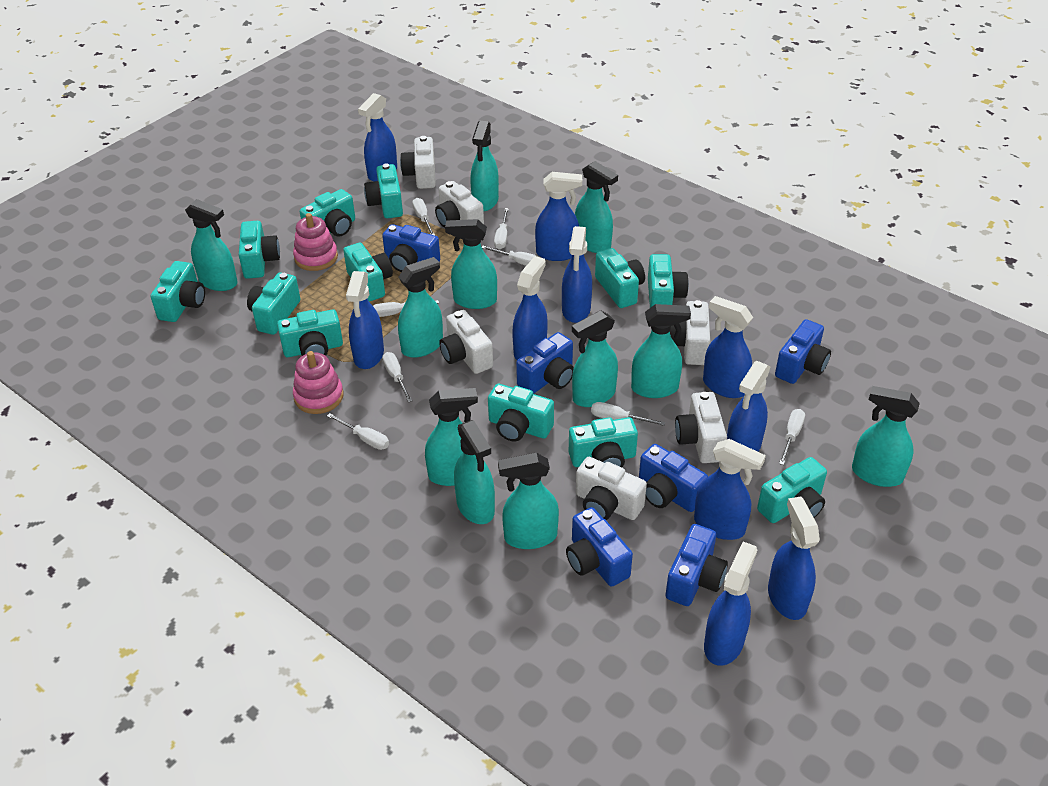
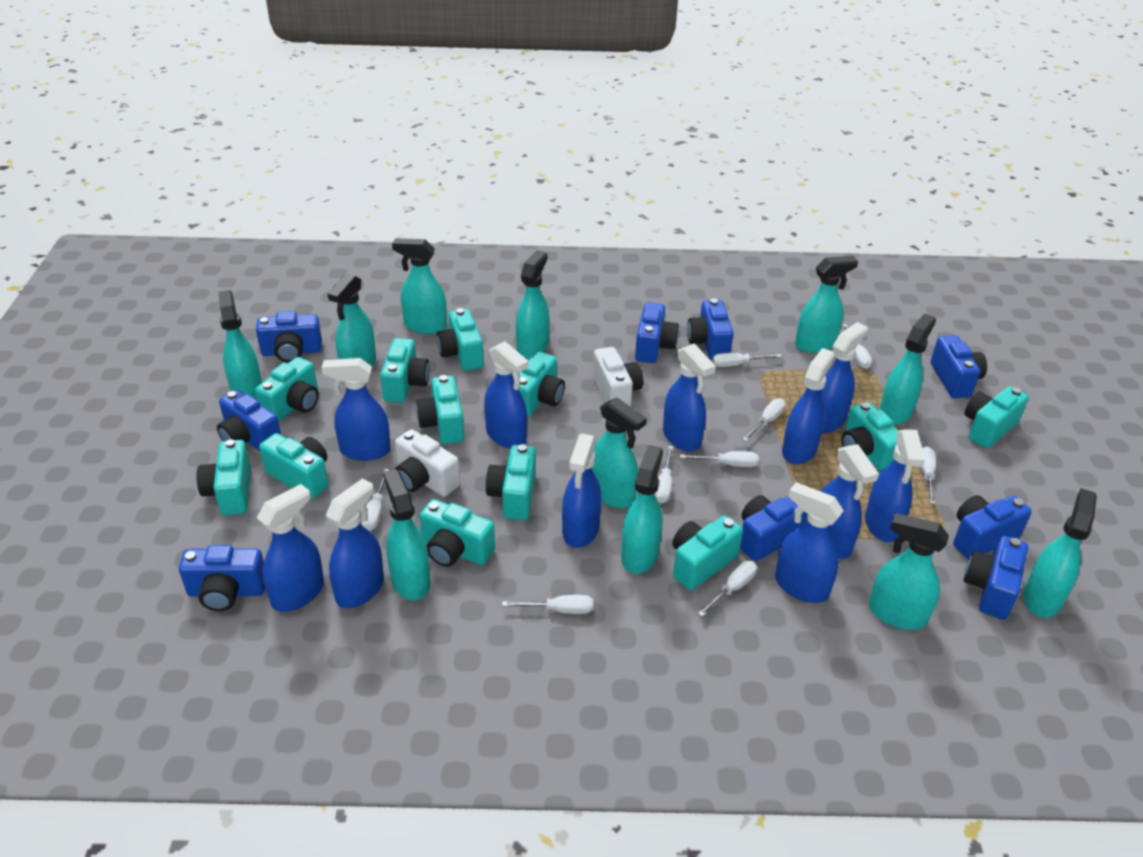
blue camera: 6 -> 9
blue spray bottle: 10 -> 11
pink stacking toy: 2 -> 0
white camera: 6 -> 2
white screwdriver: 8 -> 9

